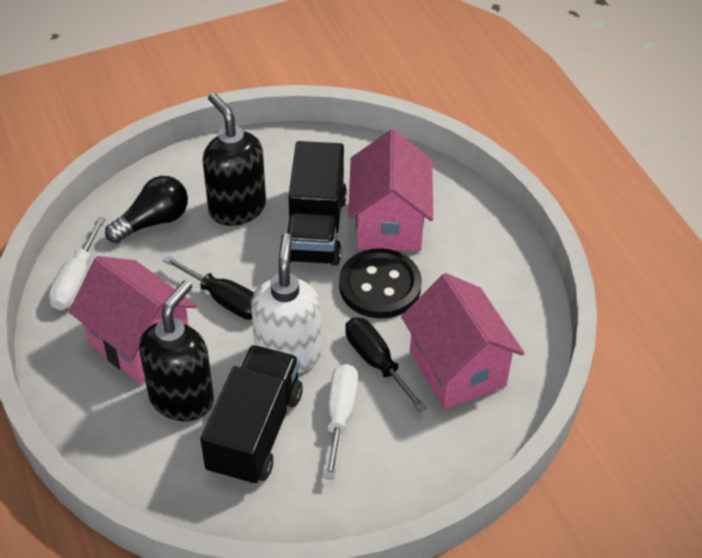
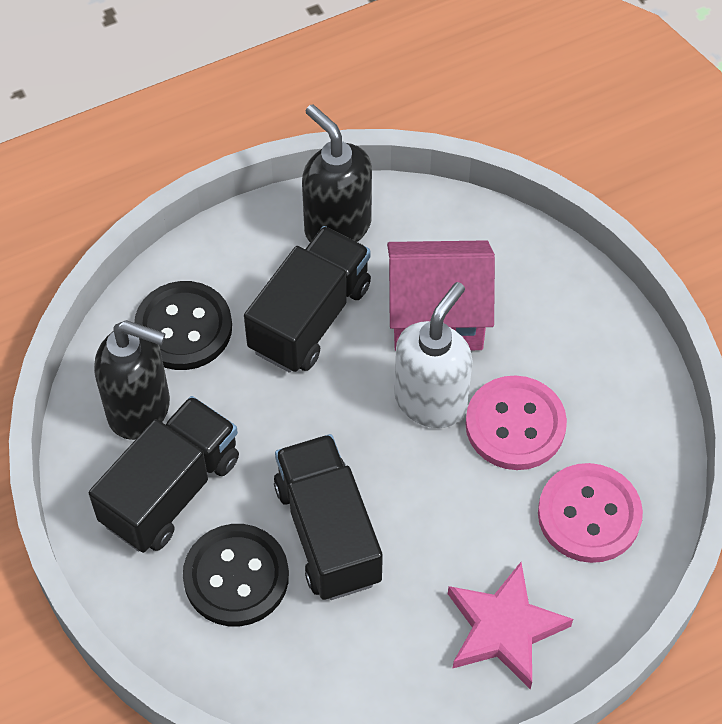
black button: 1 -> 2
black light bulb: 1 -> 0
black screwdriver: 2 -> 0
black truck: 2 -> 3
pink button: 0 -> 2
pink house: 3 -> 1
pink star: 0 -> 1
white screwdriver: 2 -> 0

